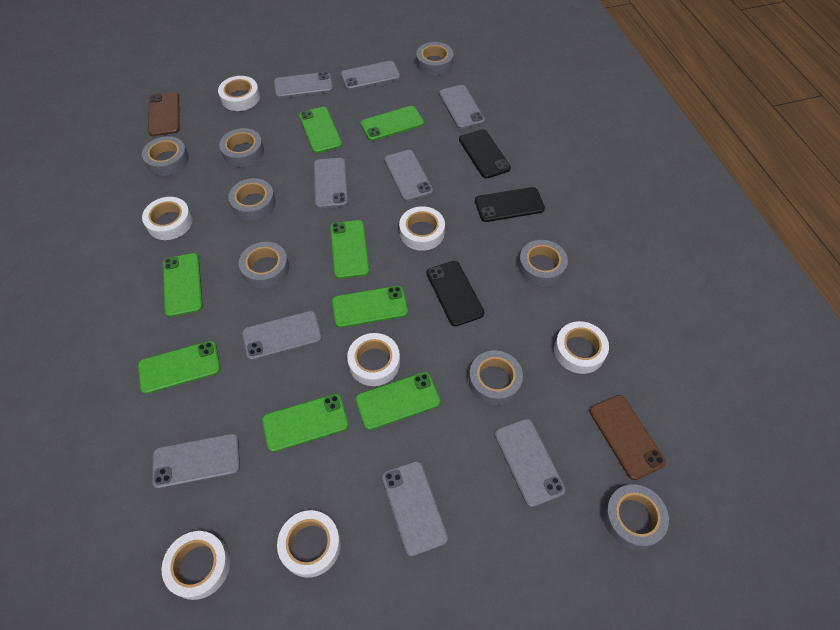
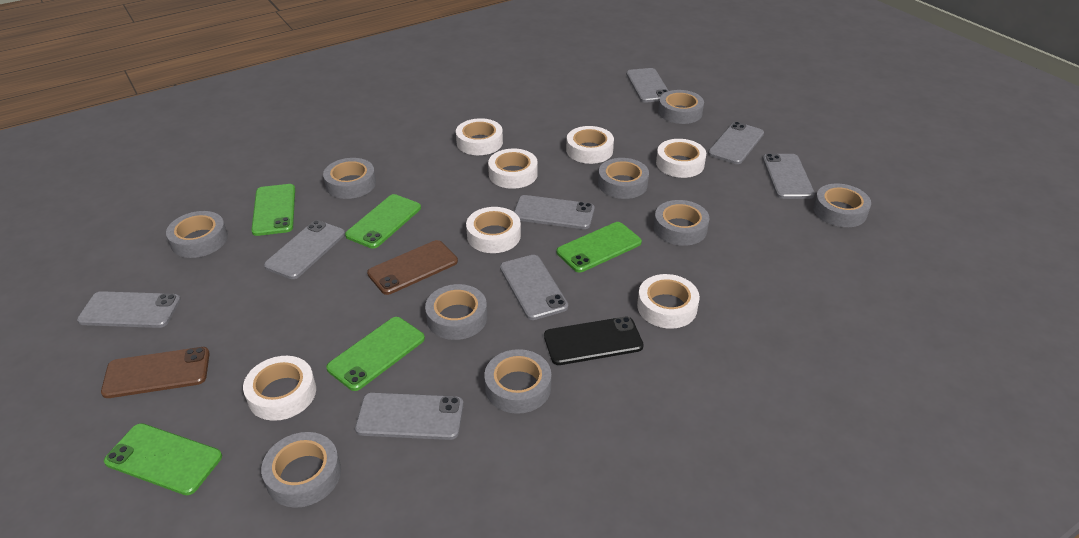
black phone: 3 -> 1
green phone: 8 -> 5
grey phone: 9 -> 8
grey tape: 8 -> 9

